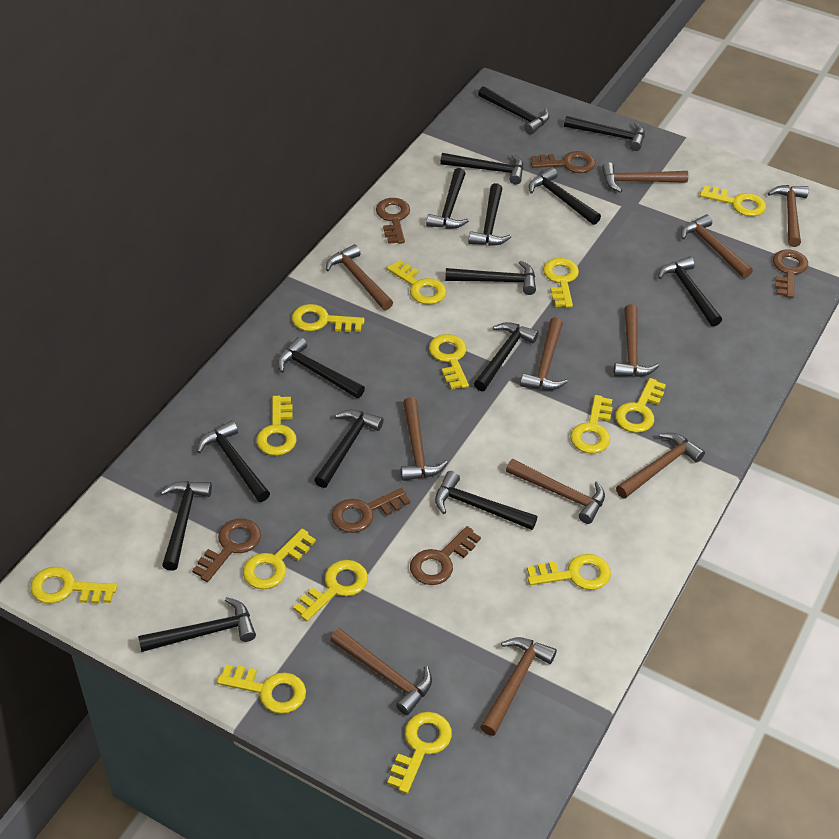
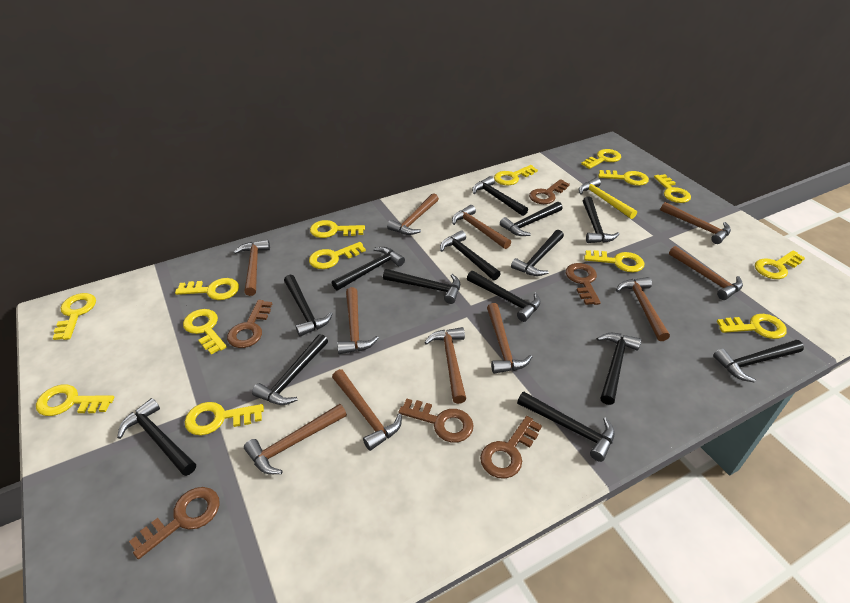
black hammer: 15 -> 14
yellow hammer: 0 -> 1

